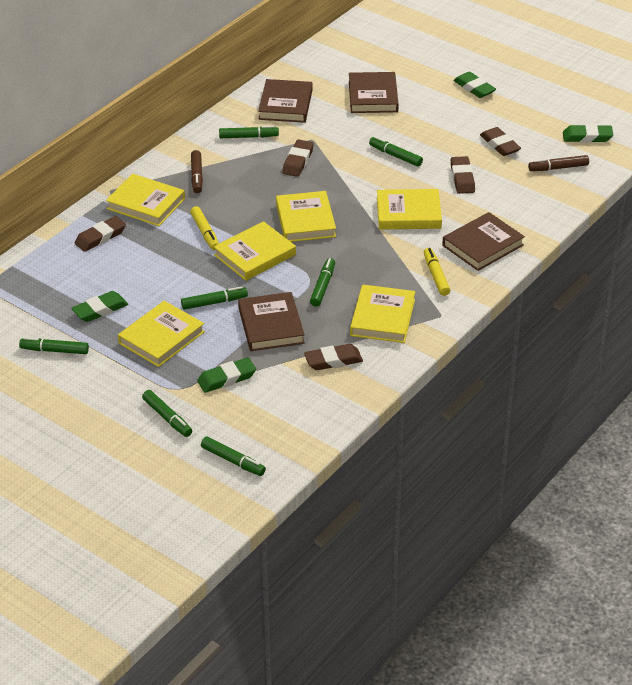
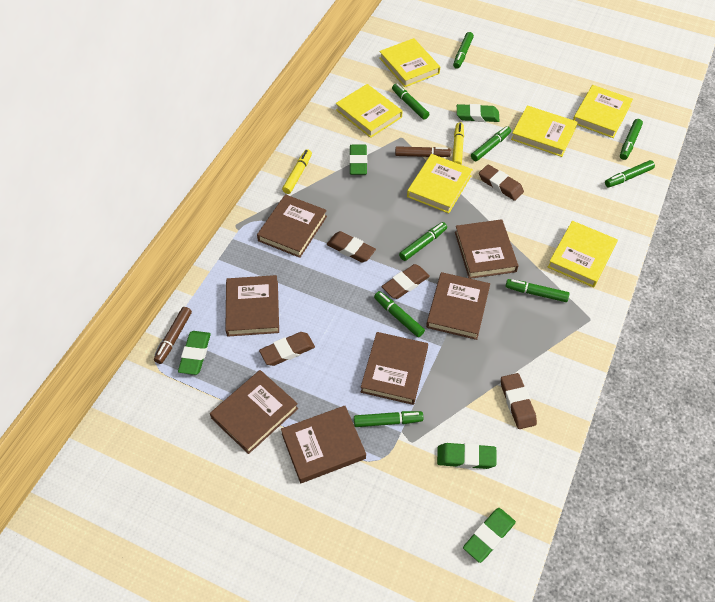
brown book: 4 -> 7
green eraser: 4 -> 5
green marker: 7 -> 9

